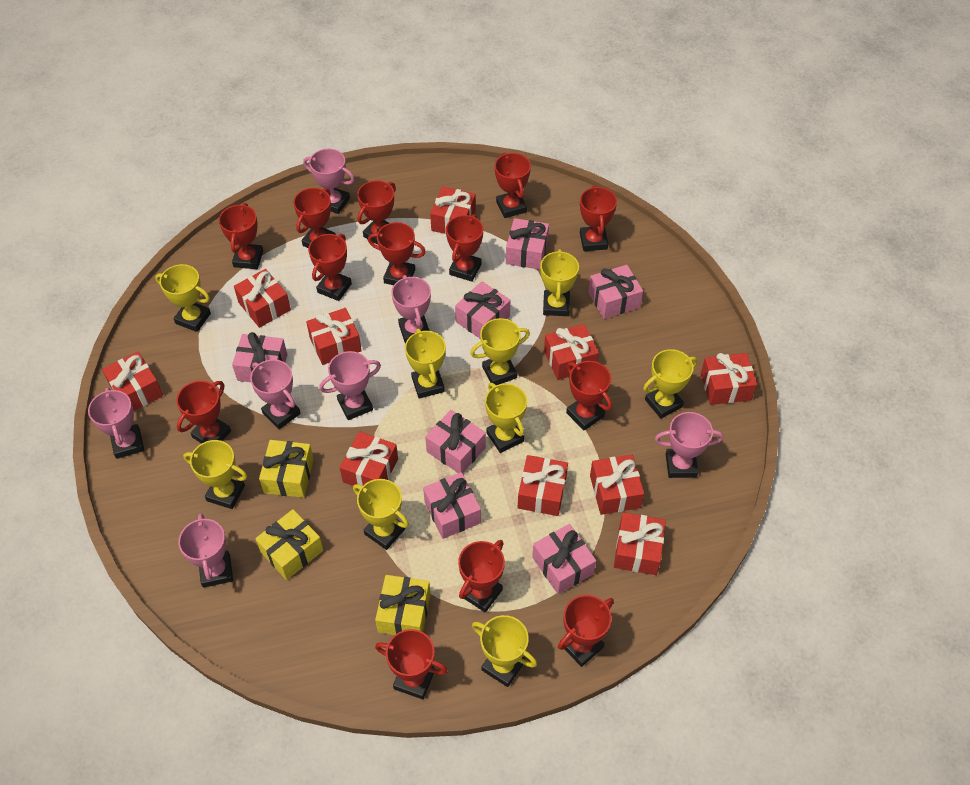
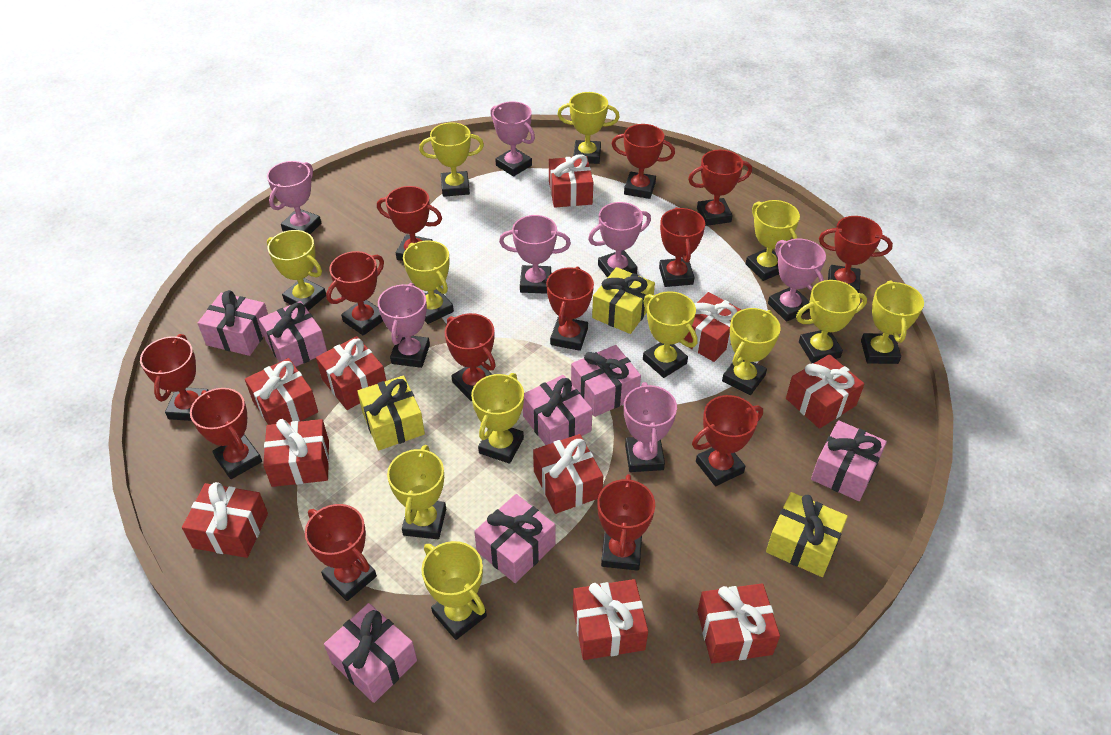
yellow trophy: 9 -> 12

